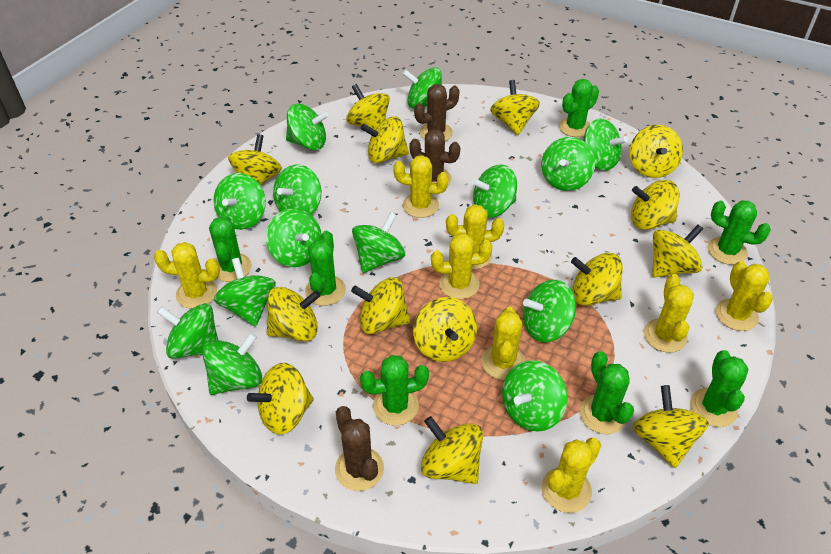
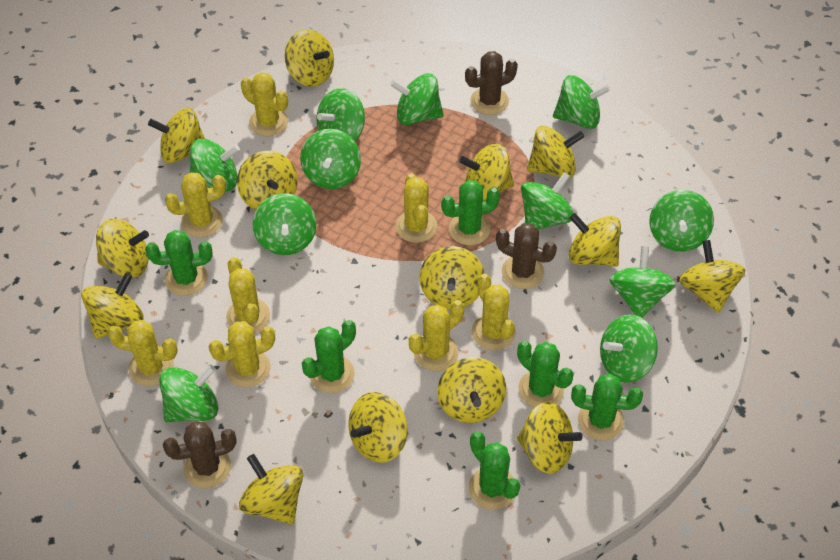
green cactus: 7 -> 6
green spinning top: 14 -> 11

